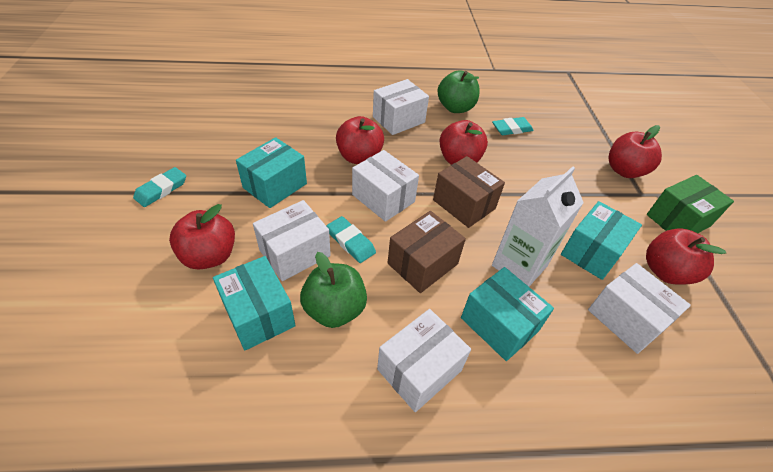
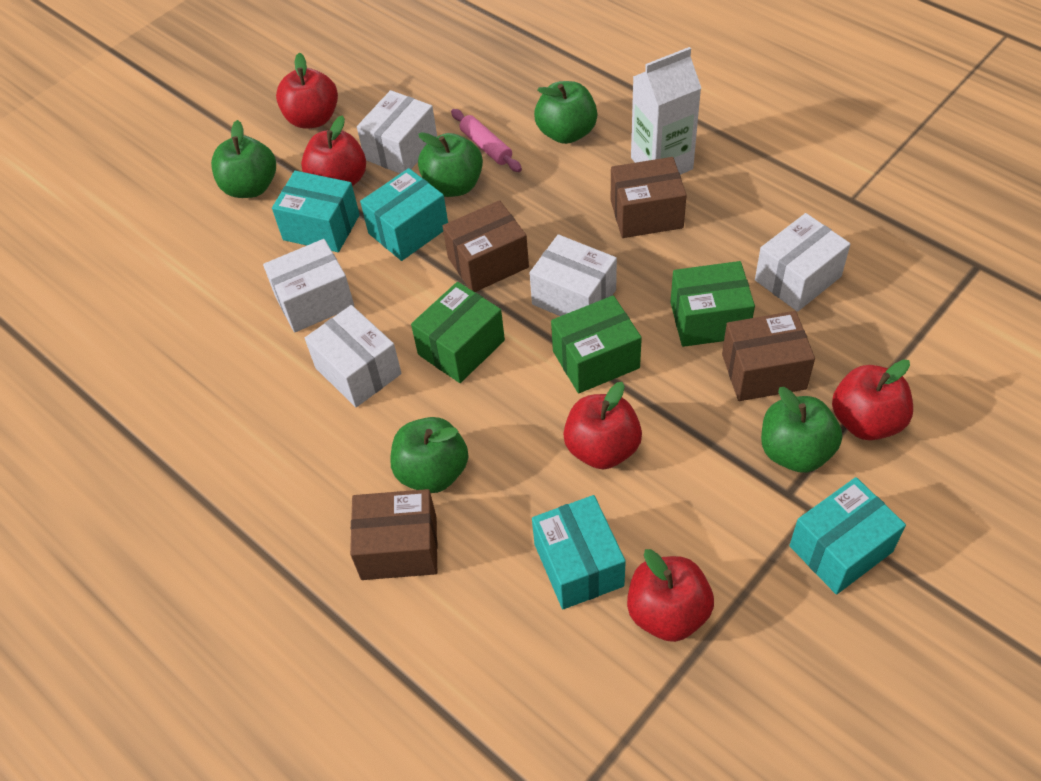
brown box: 2 -> 4
green apple: 2 -> 5
green box: 1 -> 3
pink rolling pin: 0 -> 1
turquoise eraser: 3 -> 0

